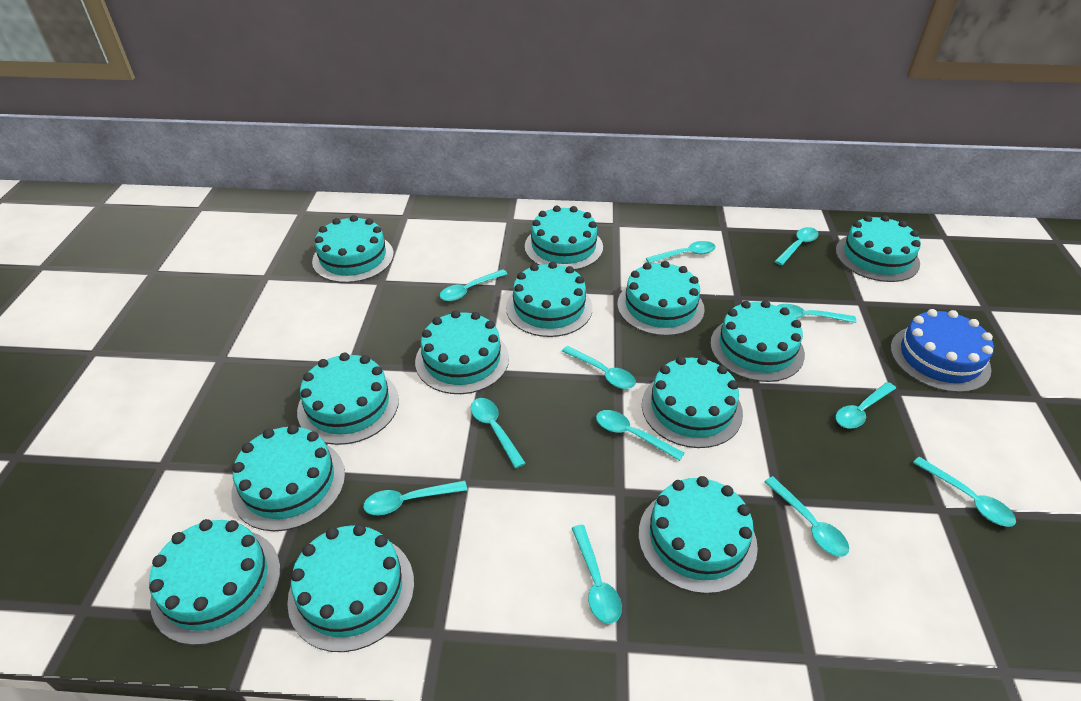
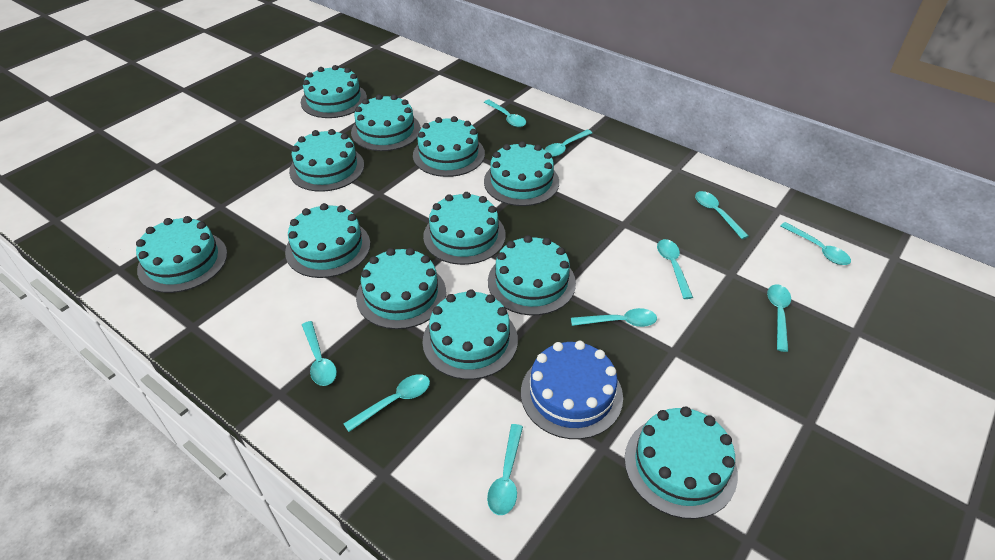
turquoise cake: 13 -> 12
turquoise spoon: 12 -> 10

